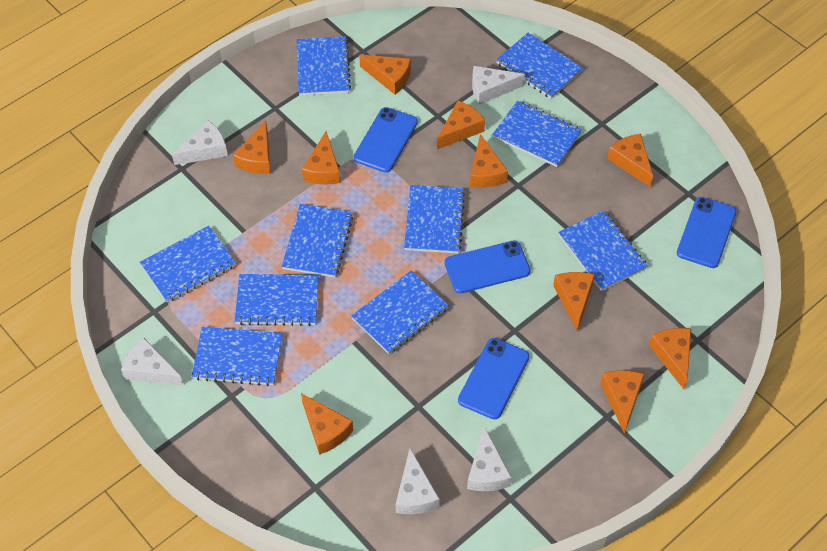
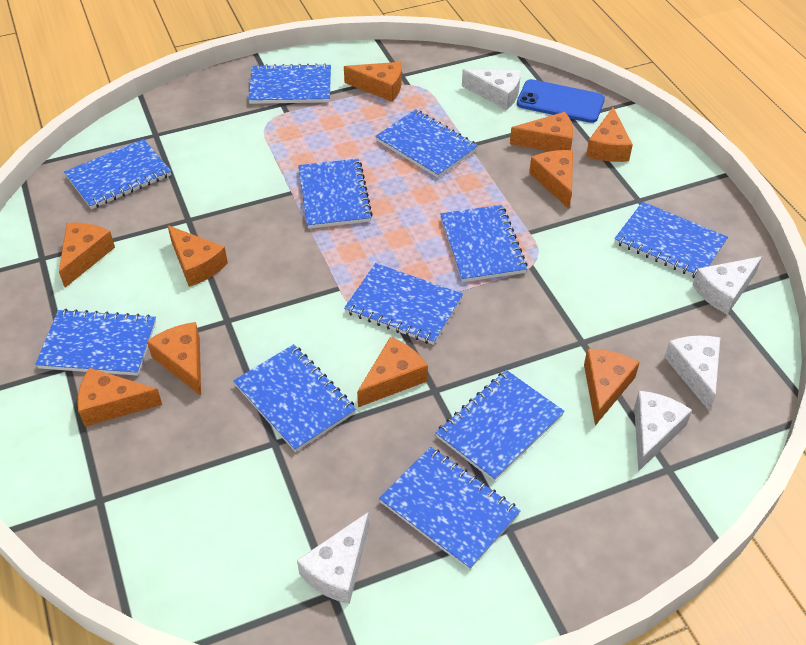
blue notebook: 10 -> 11
blue phone: 4 -> 1

